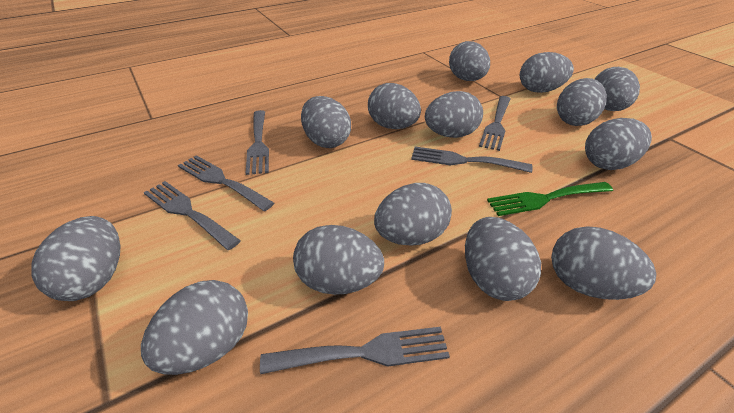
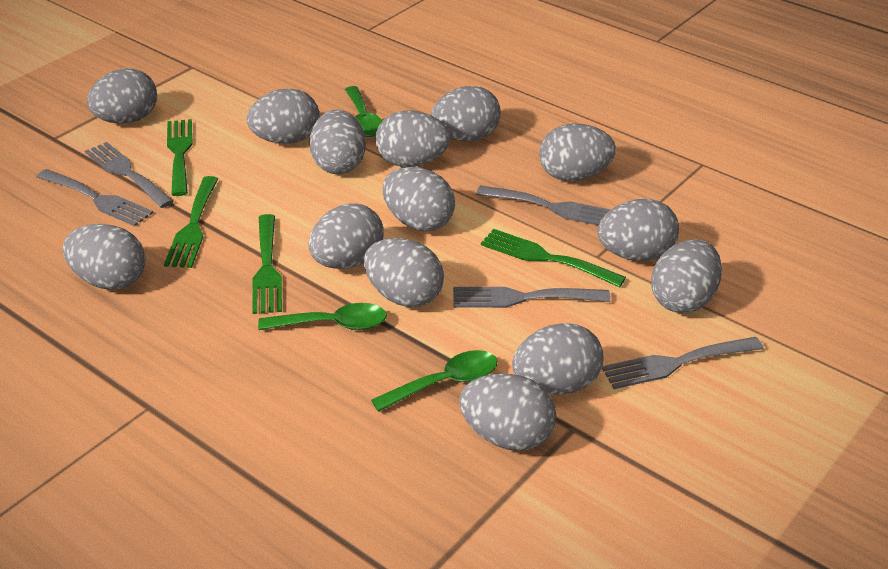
green fork: 1 -> 4
green spoon: 0 -> 3
grey fork: 6 -> 5

